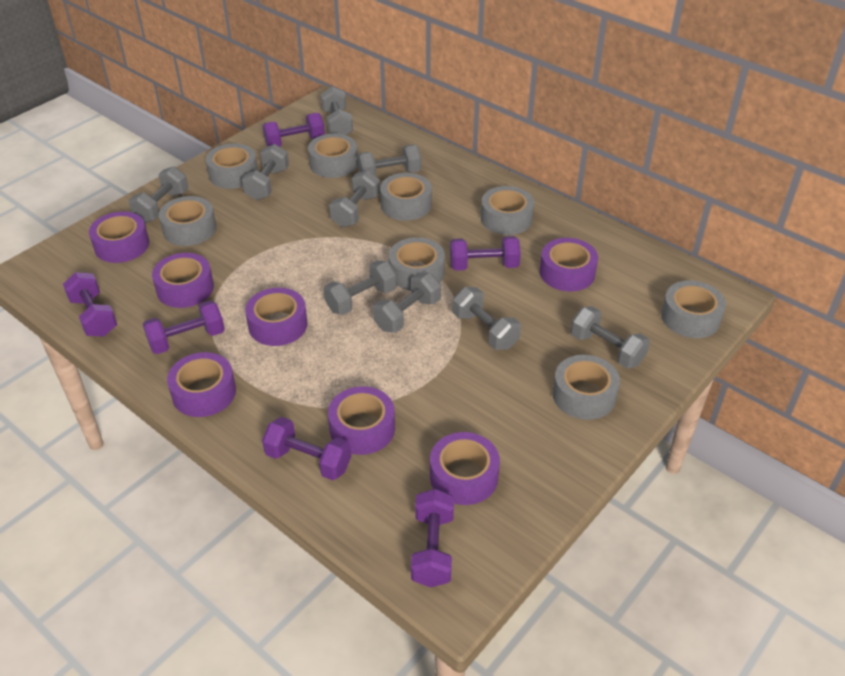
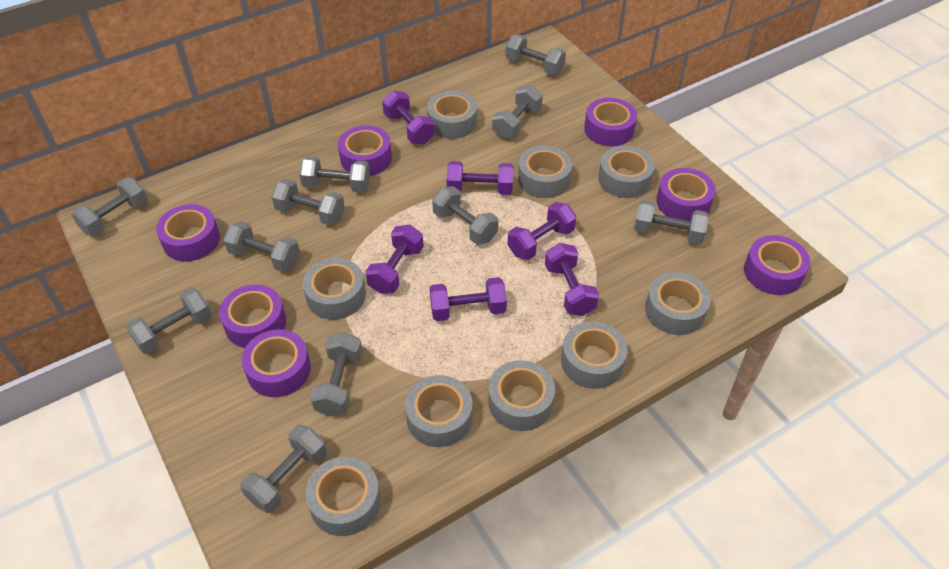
grey dumbbell: 9 -> 11
grey tape: 8 -> 9

